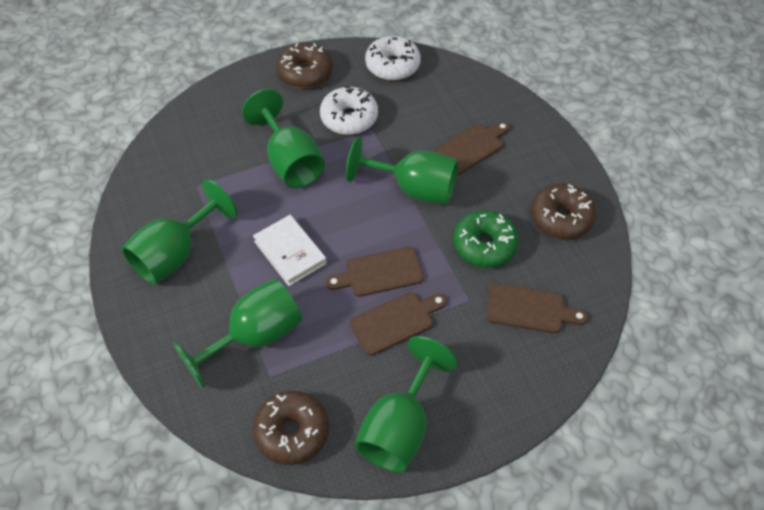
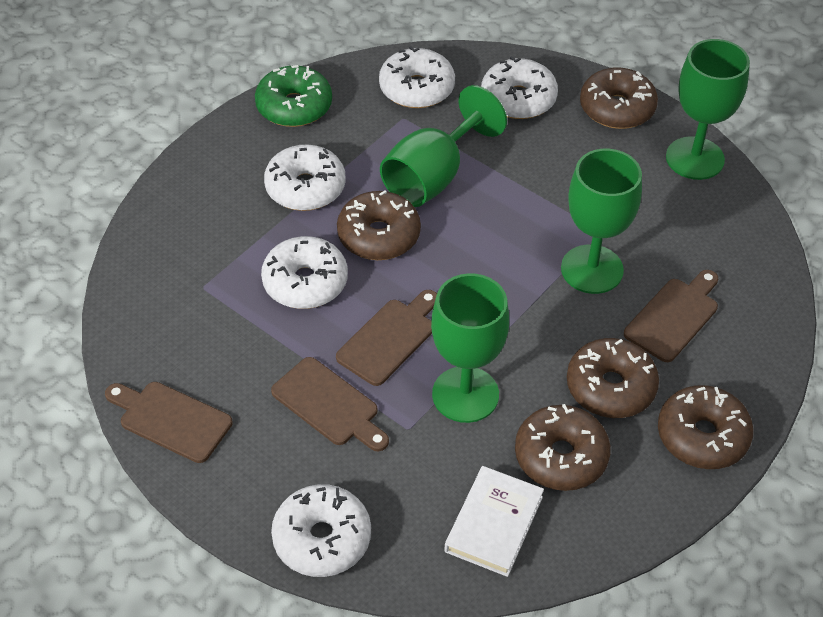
brown donut: 3 -> 5
green goblet: 5 -> 4
white donut: 2 -> 5

